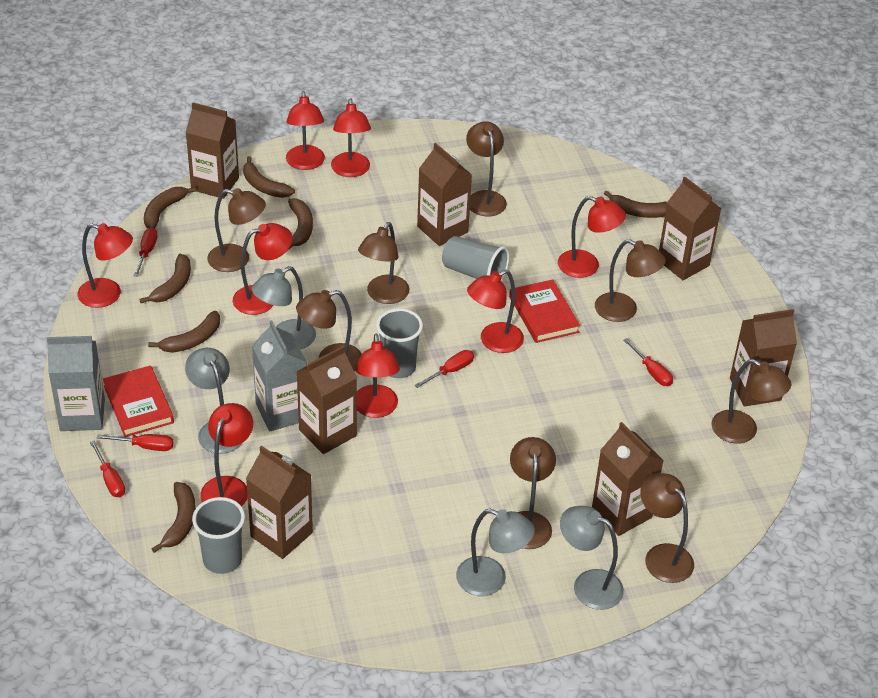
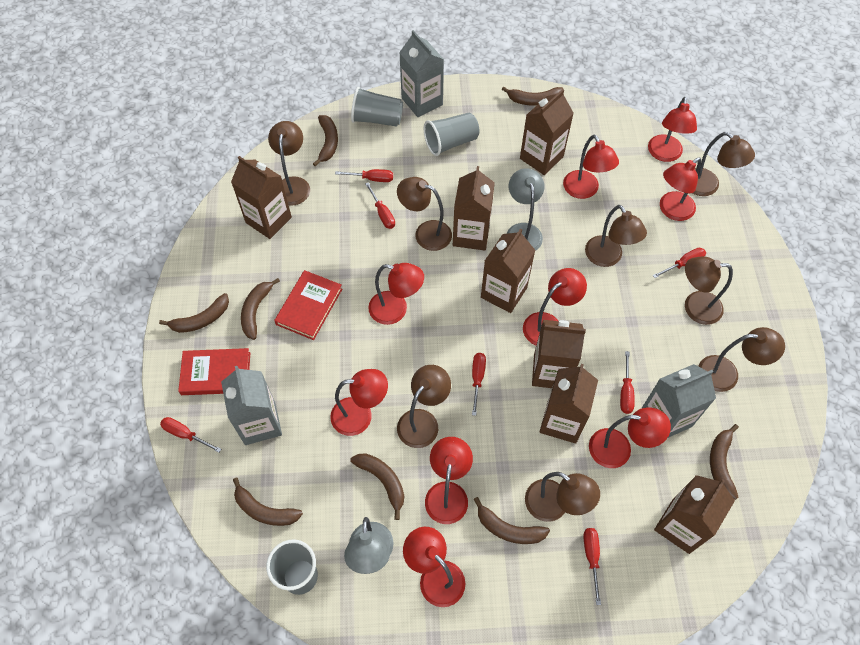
brown banana: 7 -> 8
grey carton: 2 -> 3
grey lamp: 4 -> 2
red lamp: 8 -> 9
red screwdriver: 5 -> 7

